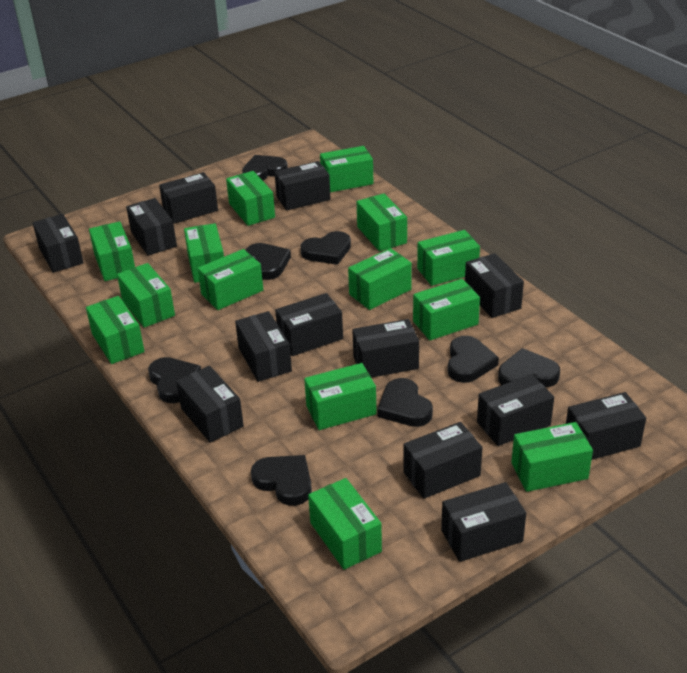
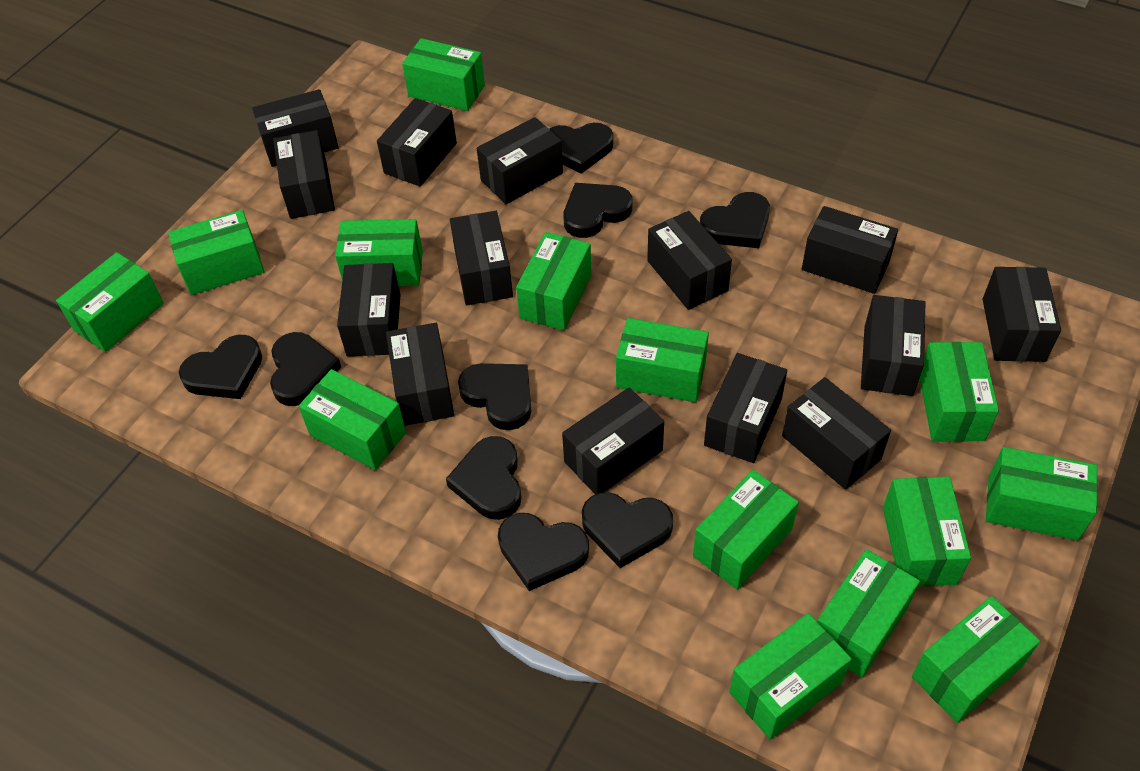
black box: 13 -> 14
black heart: 8 -> 9

